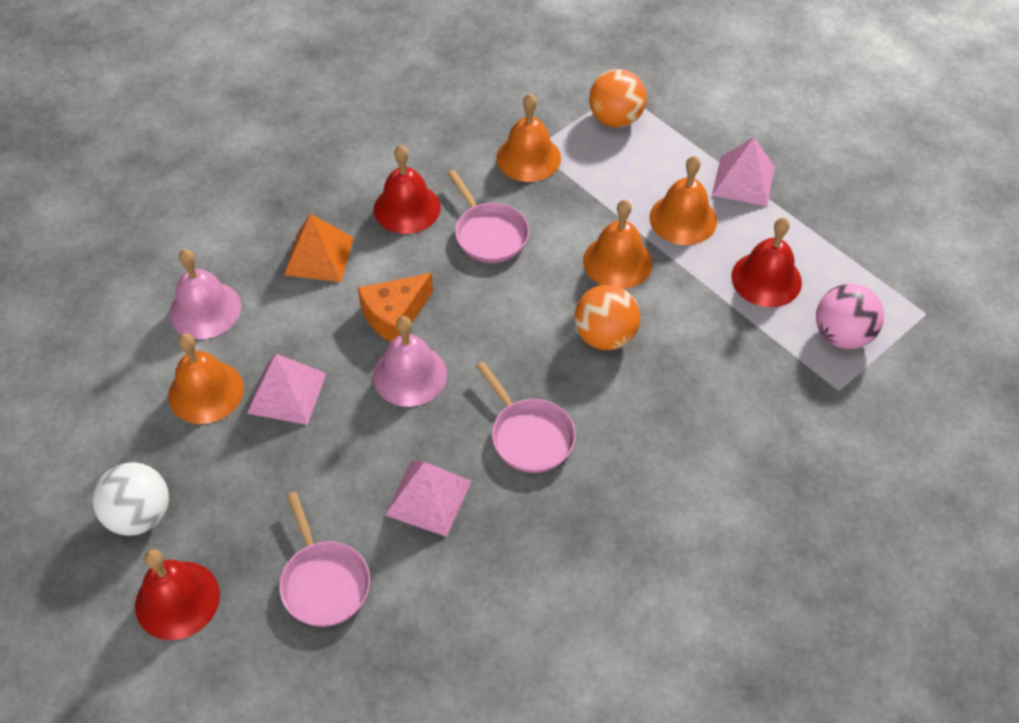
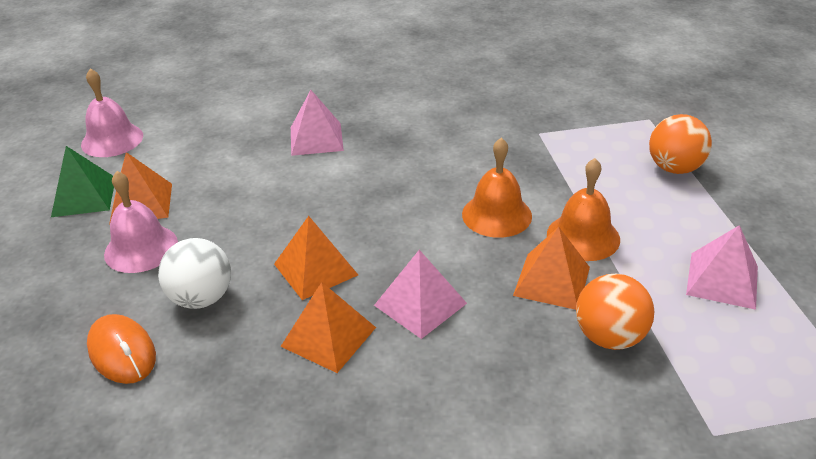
green pyramid: 0 -> 1
orange bell: 4 -> 2
orange cheese: 1 -> 0
orange mouse: 0 -> 1
orange pyramid: 1 -> 4
pink ball: 1 -> 0
pink pan: 3 -> 0
red bell: 3 -> 0

